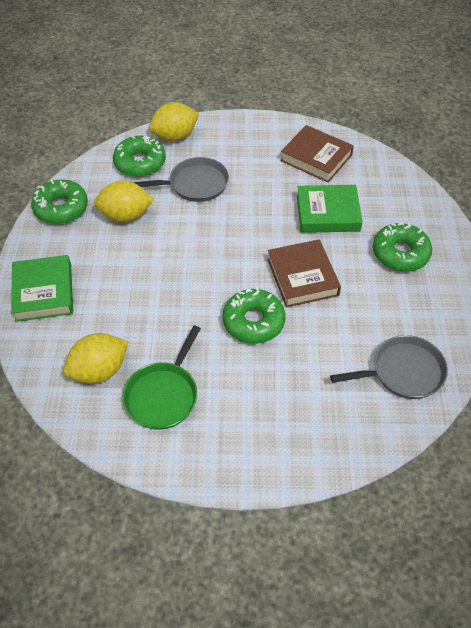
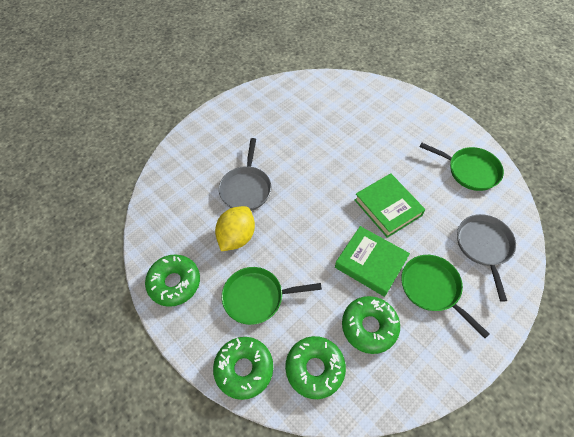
brown book: 2 -> 0
green pan: 1 -> 3
yellow lemon: 3 -> 1

